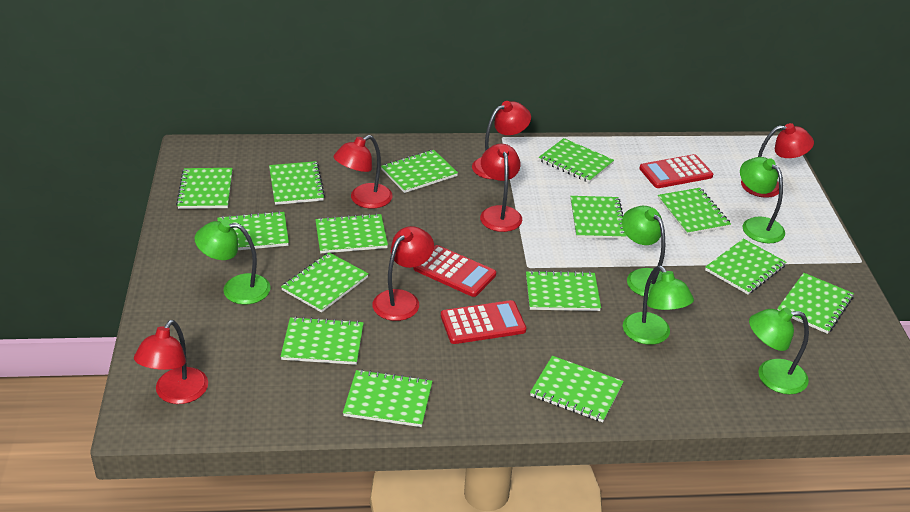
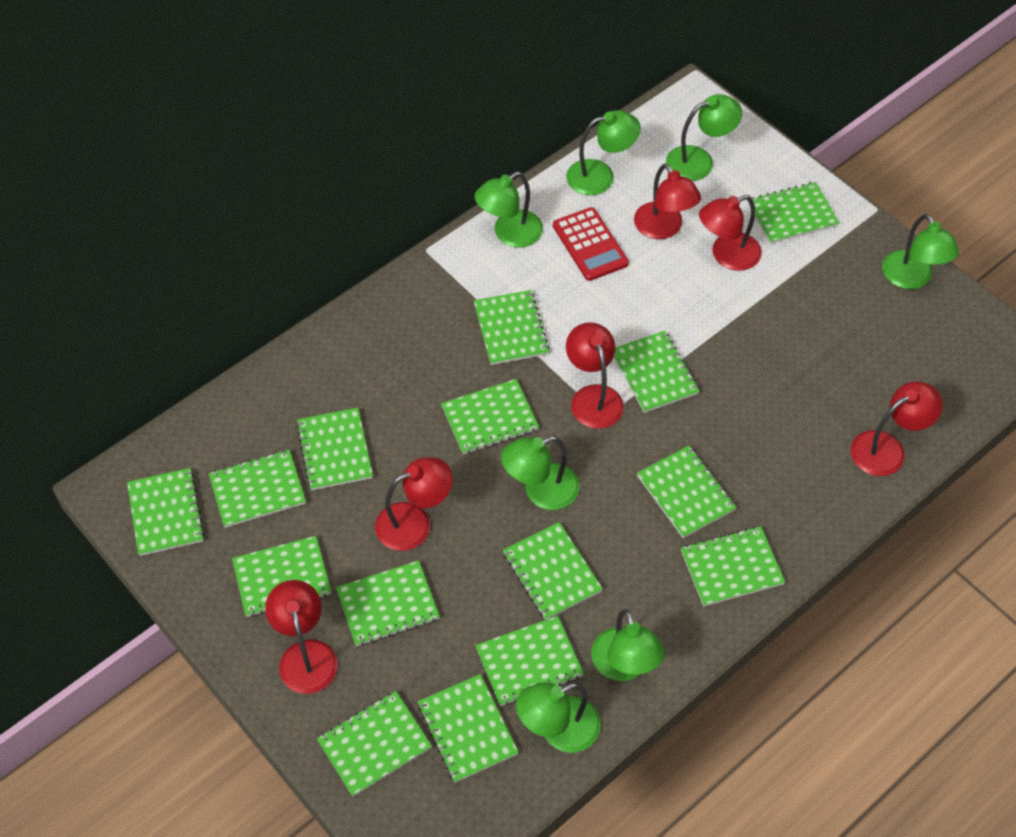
green lamp: 5 -> 7
red calculator: 3 -> 1

